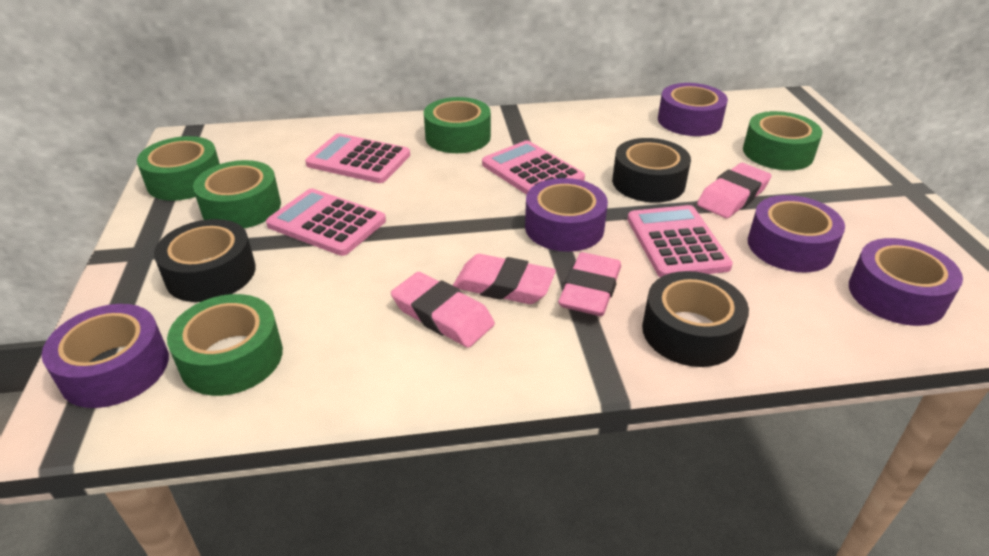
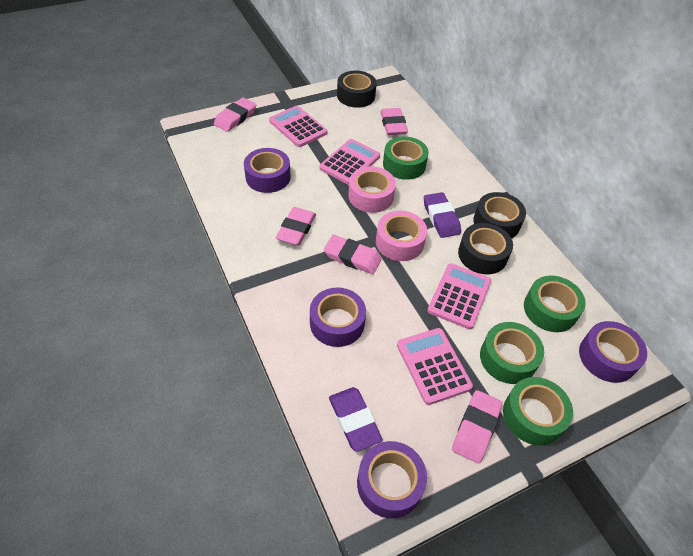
green tape: 5 -> 4
pink eraser: 4 -> 5
pink tape: 0 -> 2
purple eraser: 0 -> 2
purple tape: 5 -> 4

